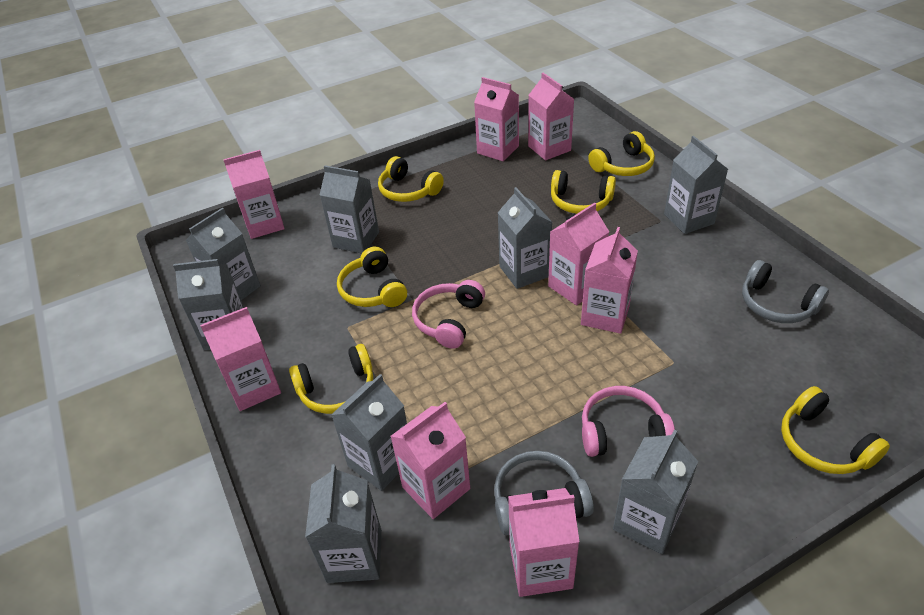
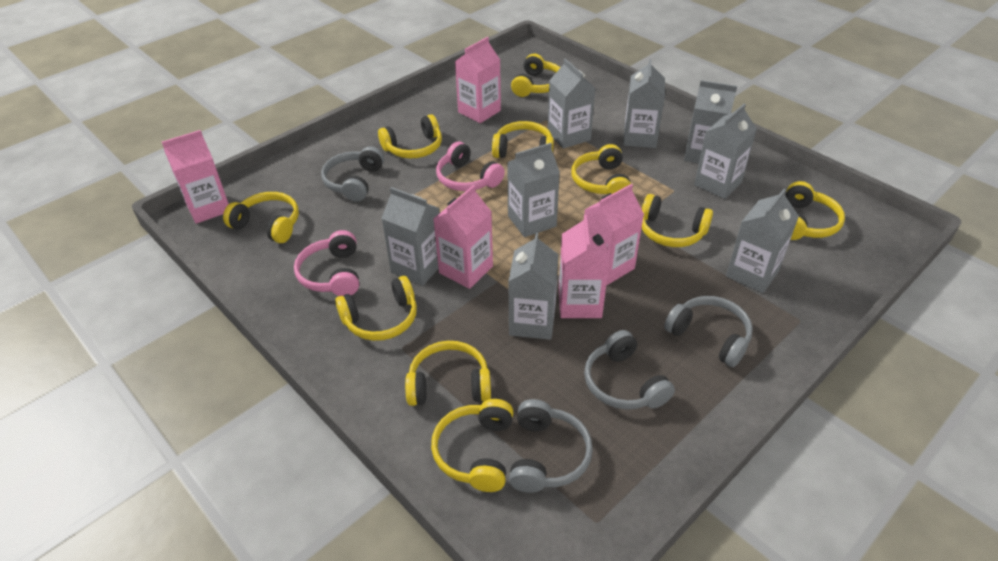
grey headphones: 2 -> 4
pink carton: 8 -> 5
yellow headphones: 6 -> 10

